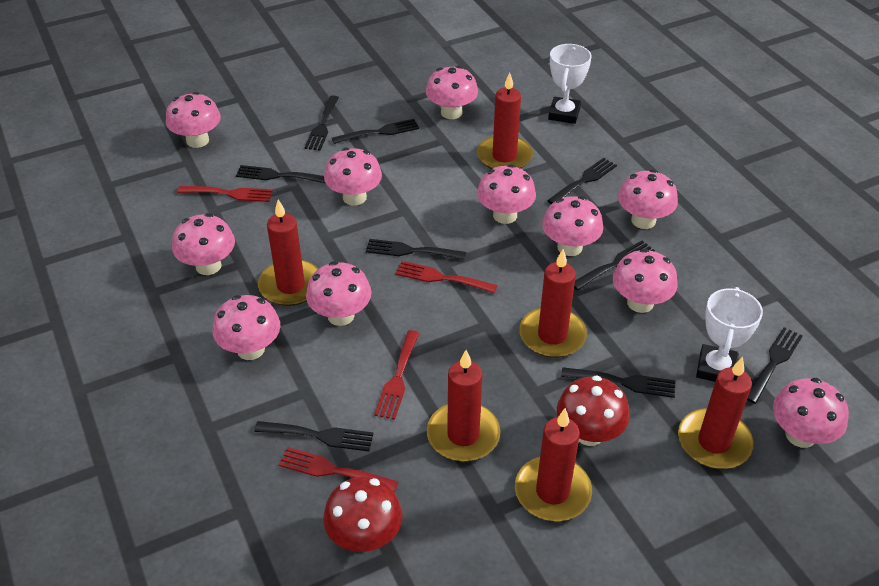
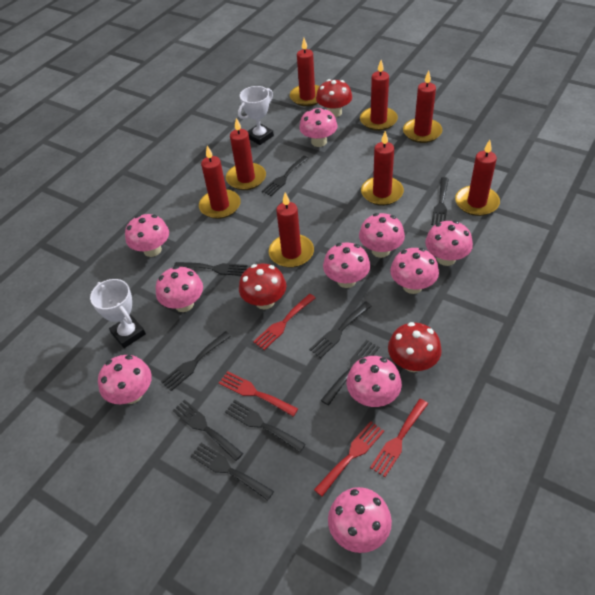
pink mushroom: 11 -> 10
red candle: 6 -> 8
red mushroom: 2 -> 3

